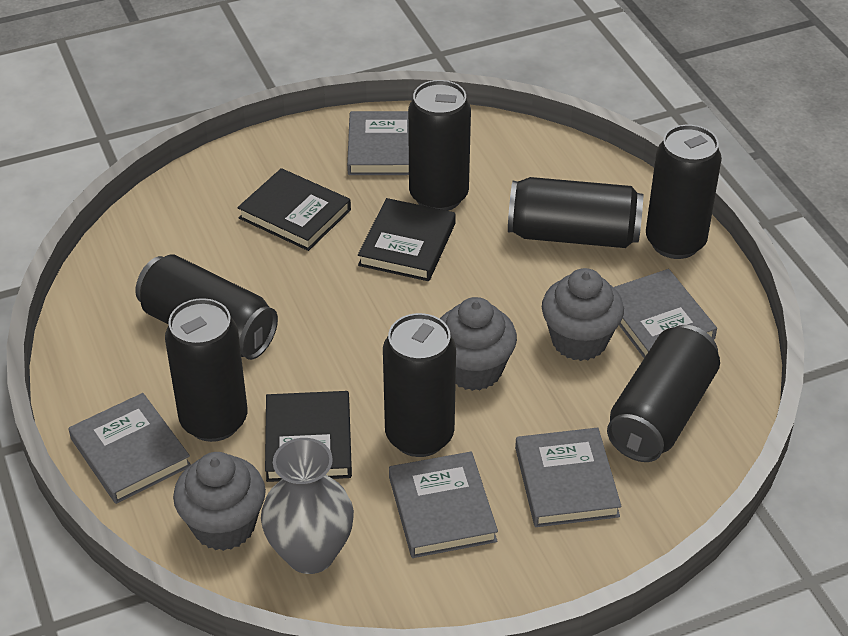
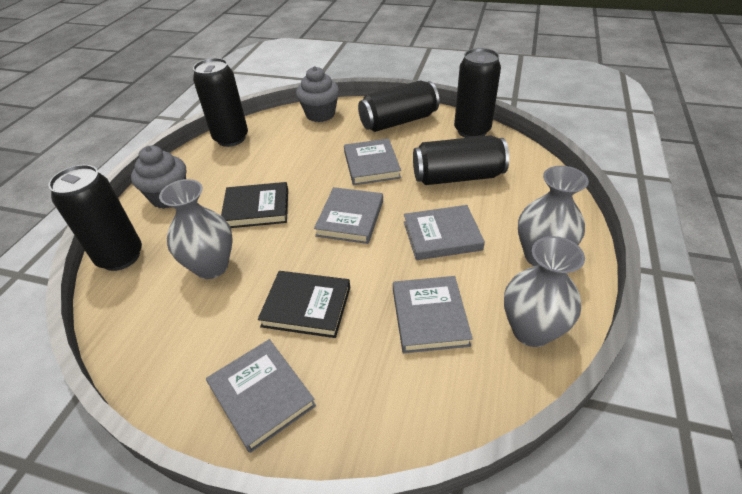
black book: 3 -> 2
black can: 7 -> 5
grey cupcake: 3 -> 2
grey vase: 1 -> 3

